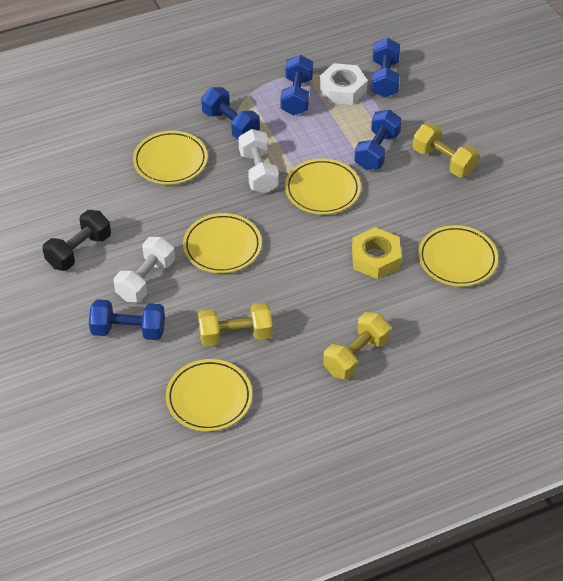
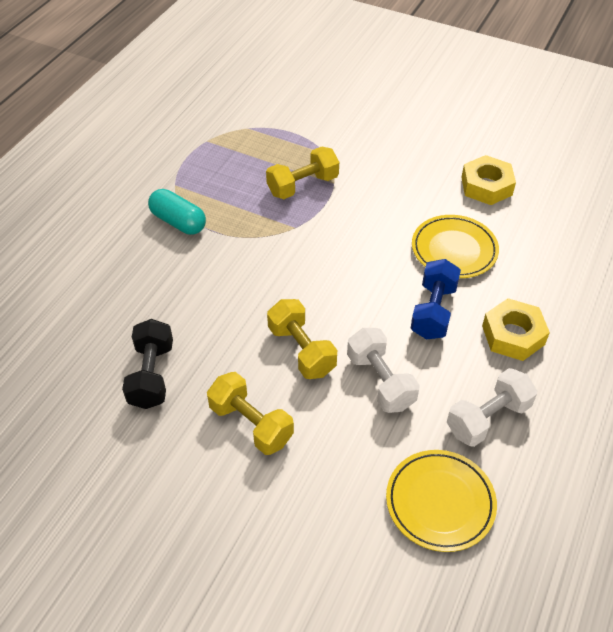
blue dumbbell: 5 -> 1
turquoise capsule: 0 -> 1
white nut: 1 -> 0
yellow nut: 1 -> 2
yellow plate: 5 -> 2

